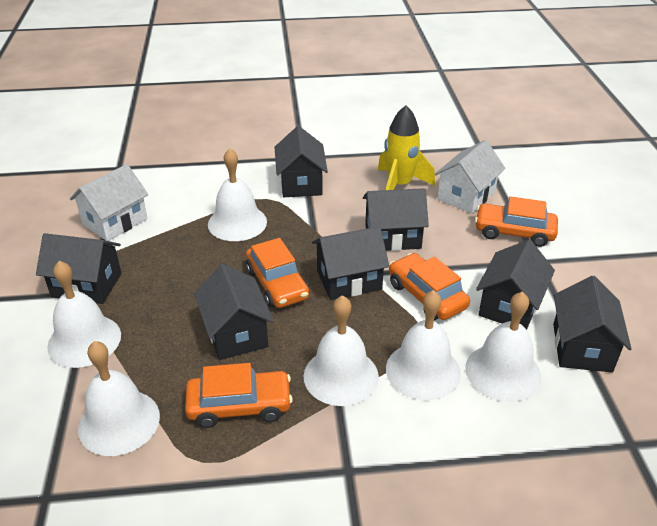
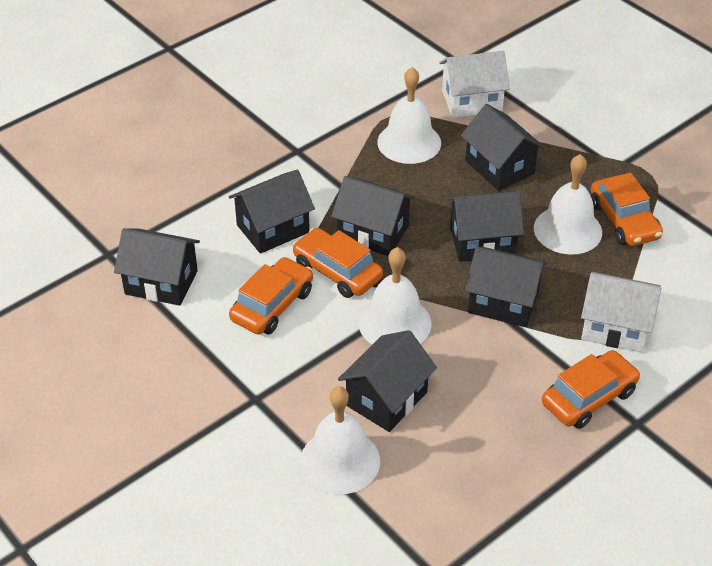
white bell: 6 -> 4
yellow rocket: 1 -> 0

